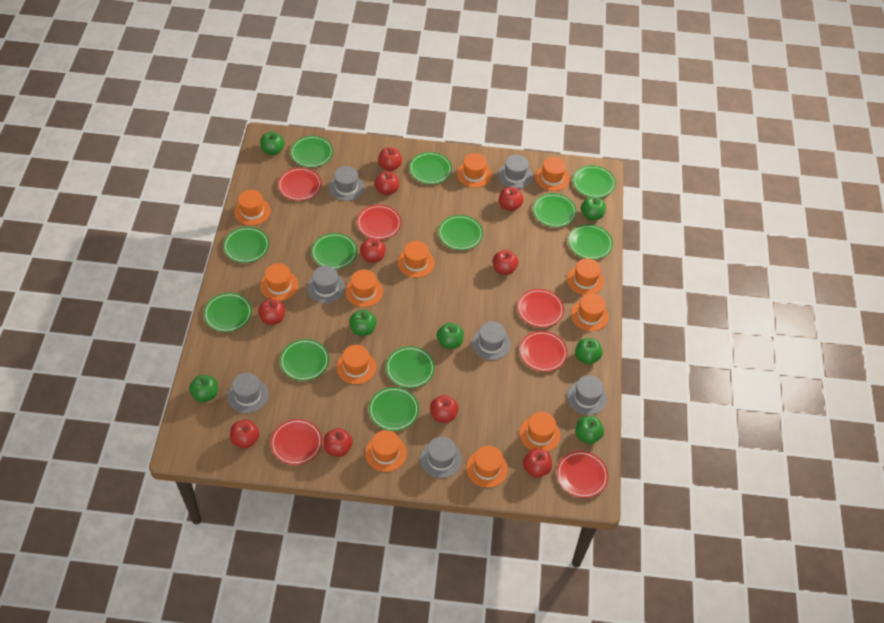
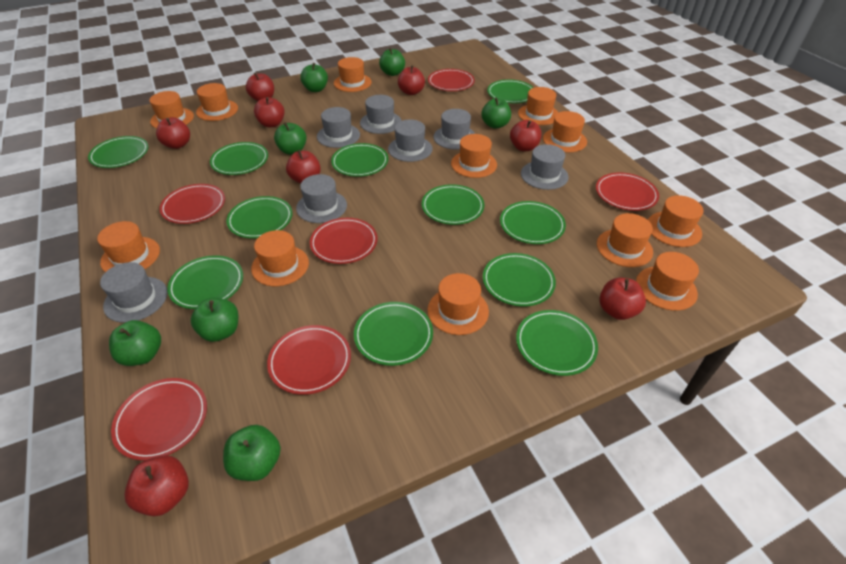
green plate: 12 -> 11
red apple: 10 -> 8

